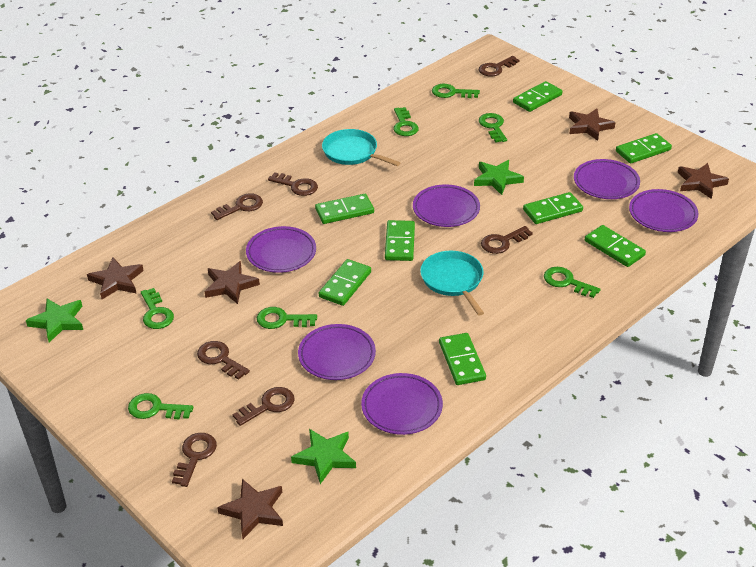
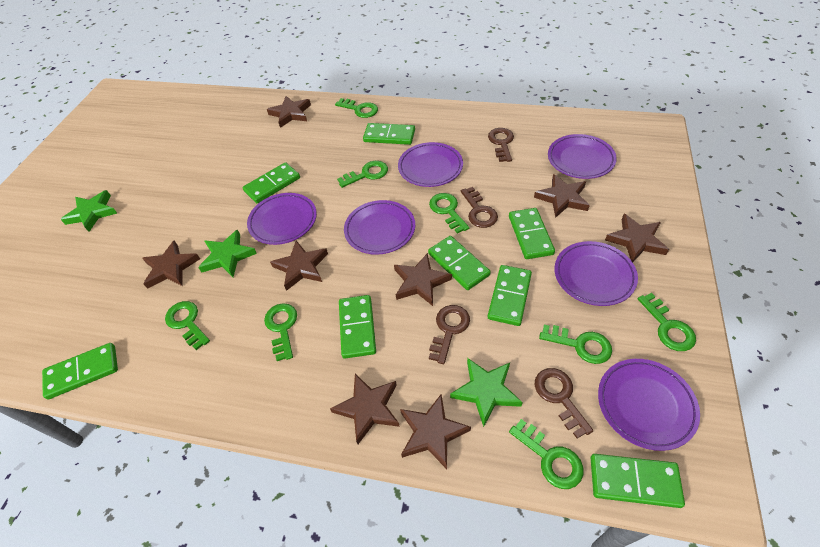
brown key: 7 -> 4
brown star: 5 -> 8
green key: 7 -> 8
turquoise pan: 2 -> 0

